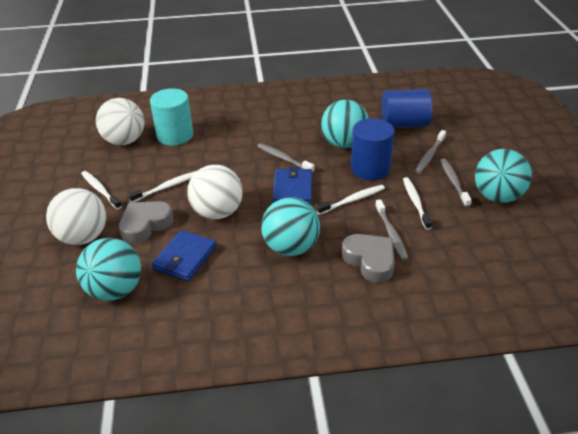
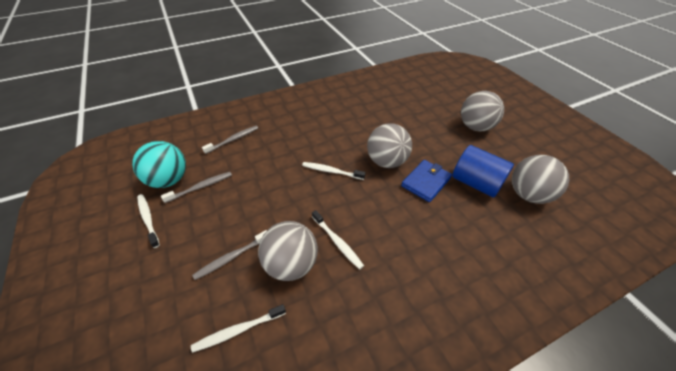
blue cylinder: 2 -> 1
blue wallet: 2 -> 1
grey ball: 0 -> 4
grey heart: 2 -> 0
grey toothbrush: 4 -> 3
turquoise ball: 4 -> 1
turquoise cylinder: 1 -> 0
white ball: 3 -> 0

